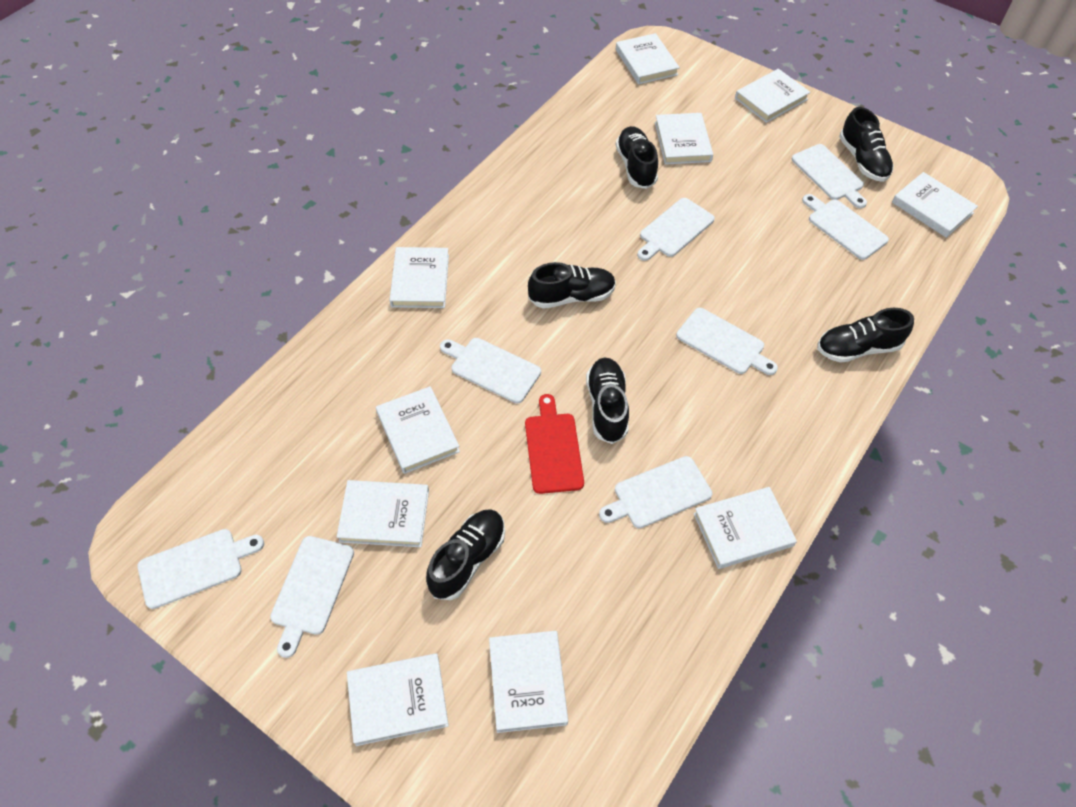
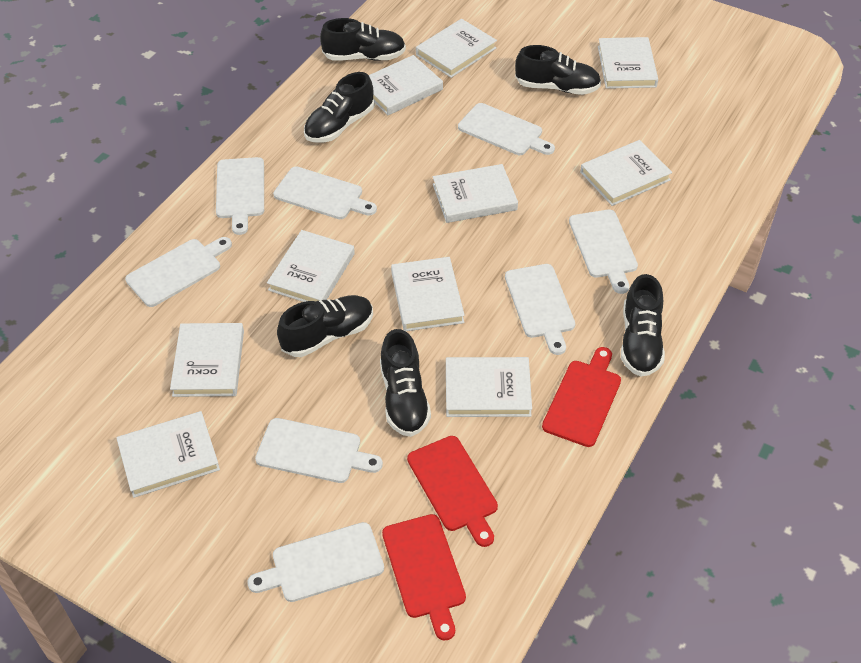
red cutting board: 1 -> 3

